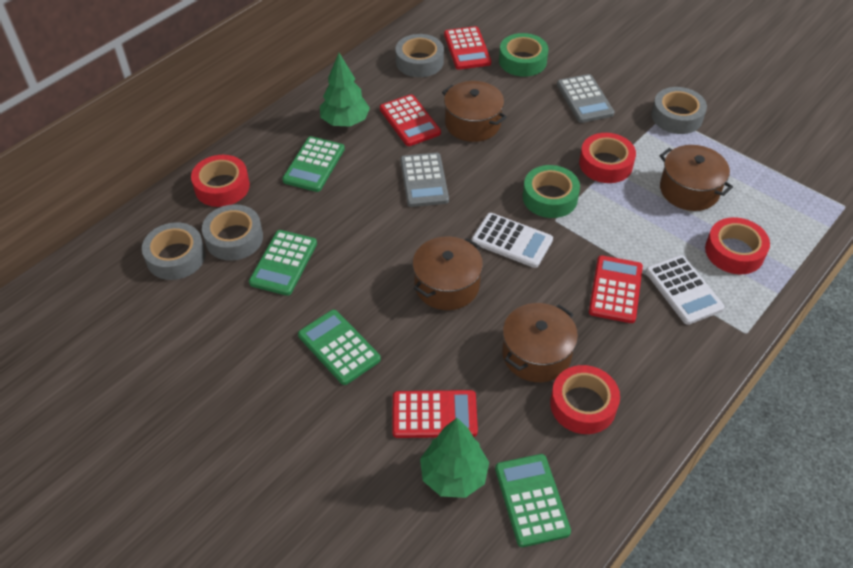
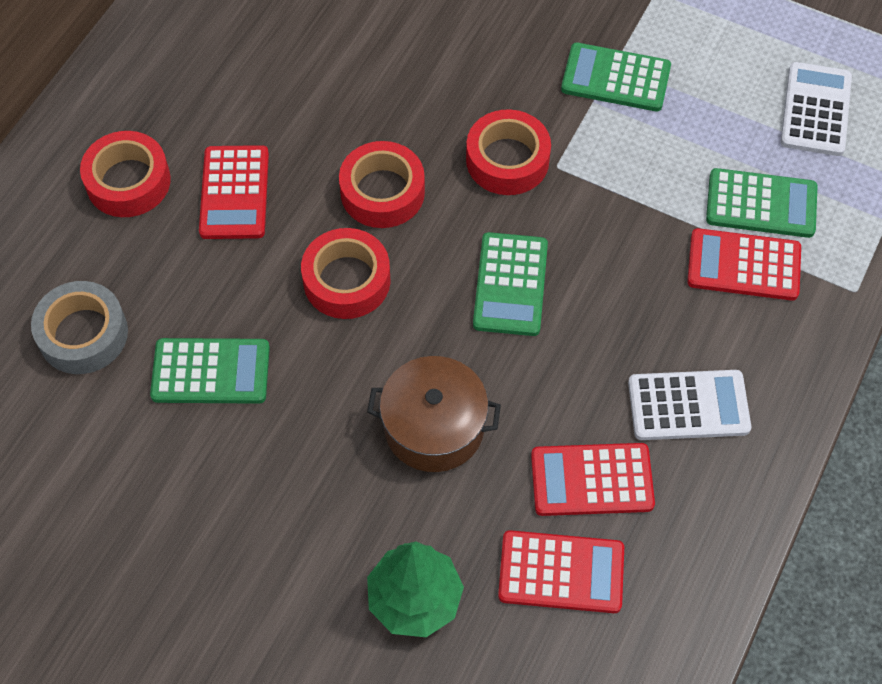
brown pot: 4 -> 1
green tape: 2 -> 0
green tree: 2 -> 1
grey calculator: 2 -> 0
grey tape: 4 -> 1

